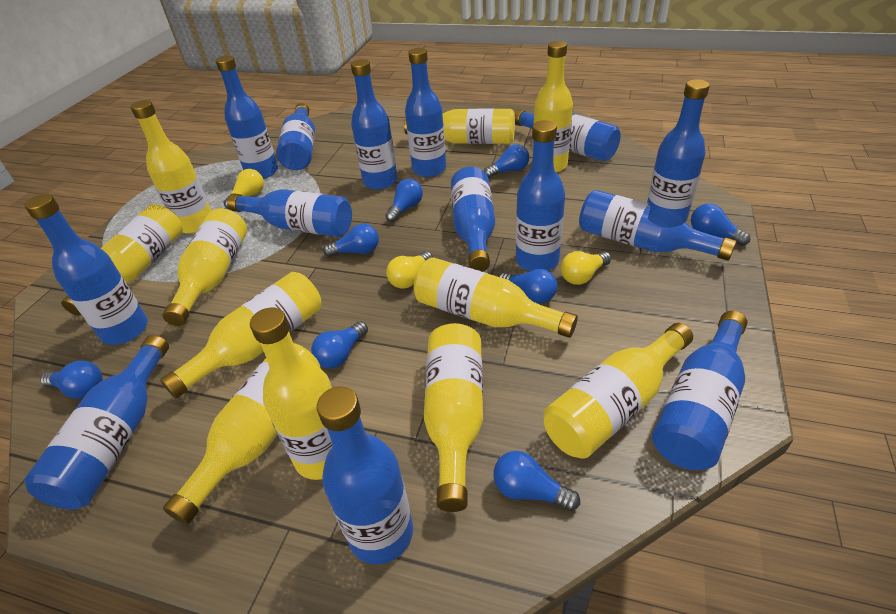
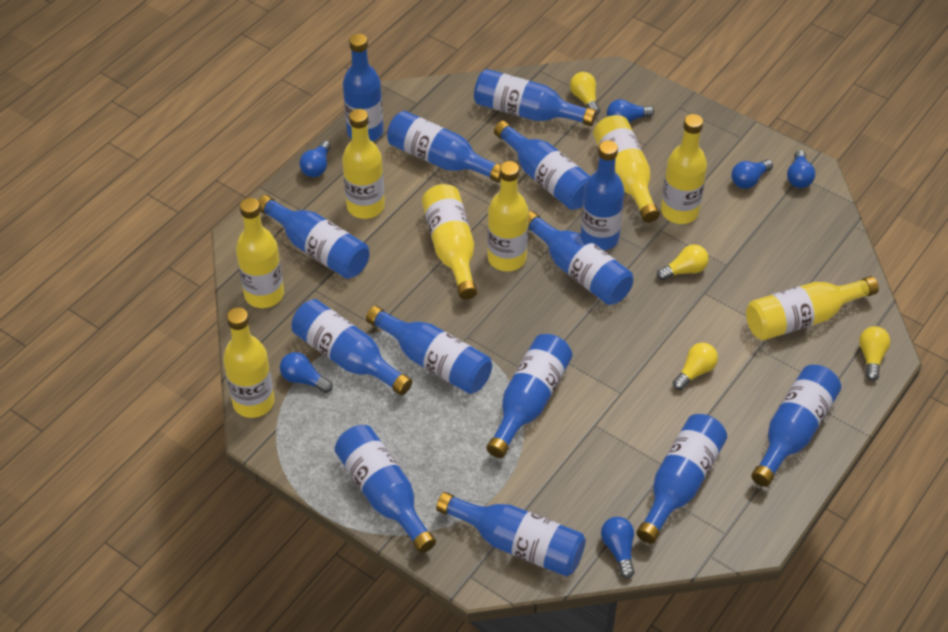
blue light bulb: 8 -> 6
yellow bottle: 11 -> 8
yellow light bulb: 3 -> 4

